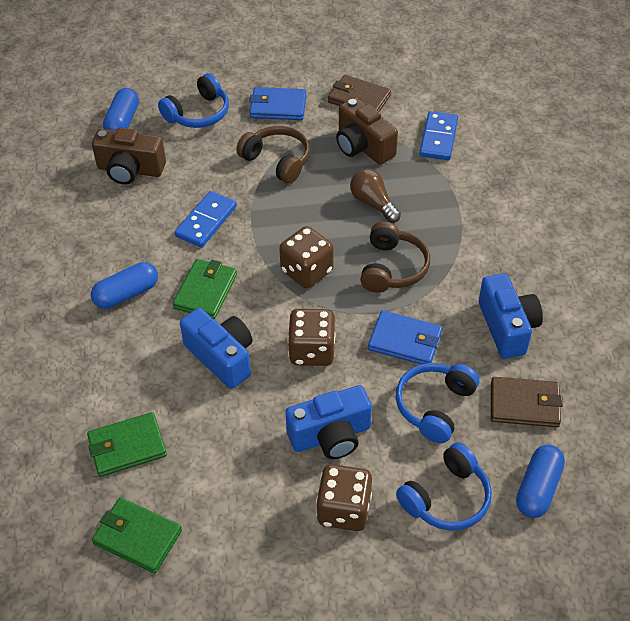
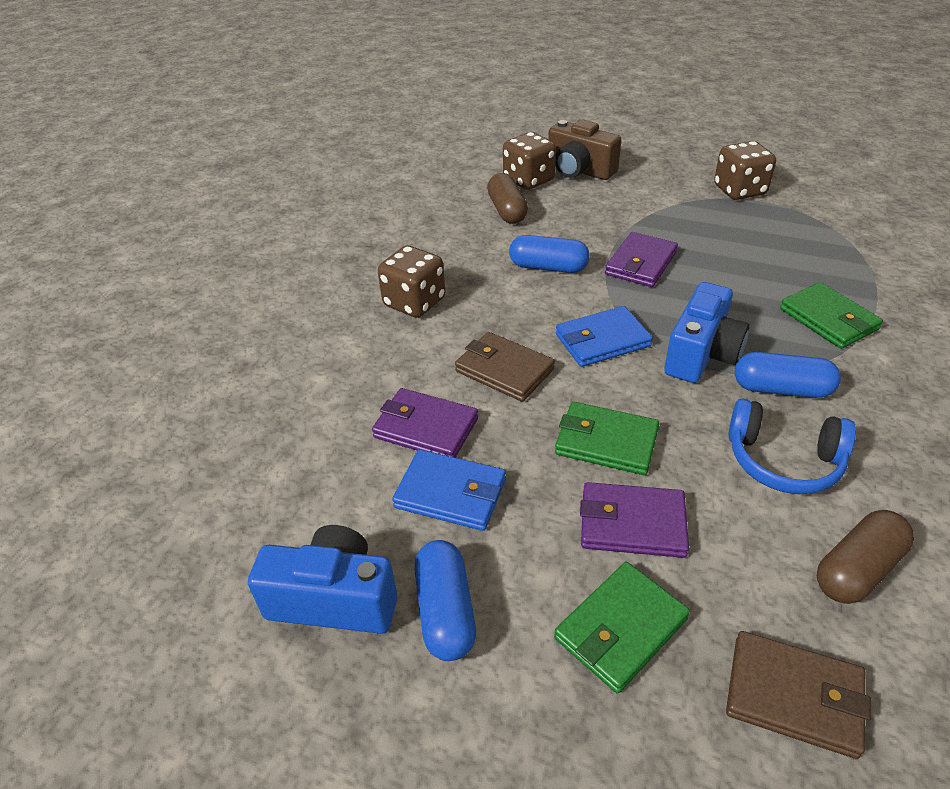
blue camera: 3 -> 2
blue domino: 2 -> 0
blue headphones: 3 -> 1
brown camera: 2 -> 1
brown capsule: 0 -> 2
brown headphones: 2 -> 0
brown light bulb: 1 -> 0
purple wallet: 0 -> 3

